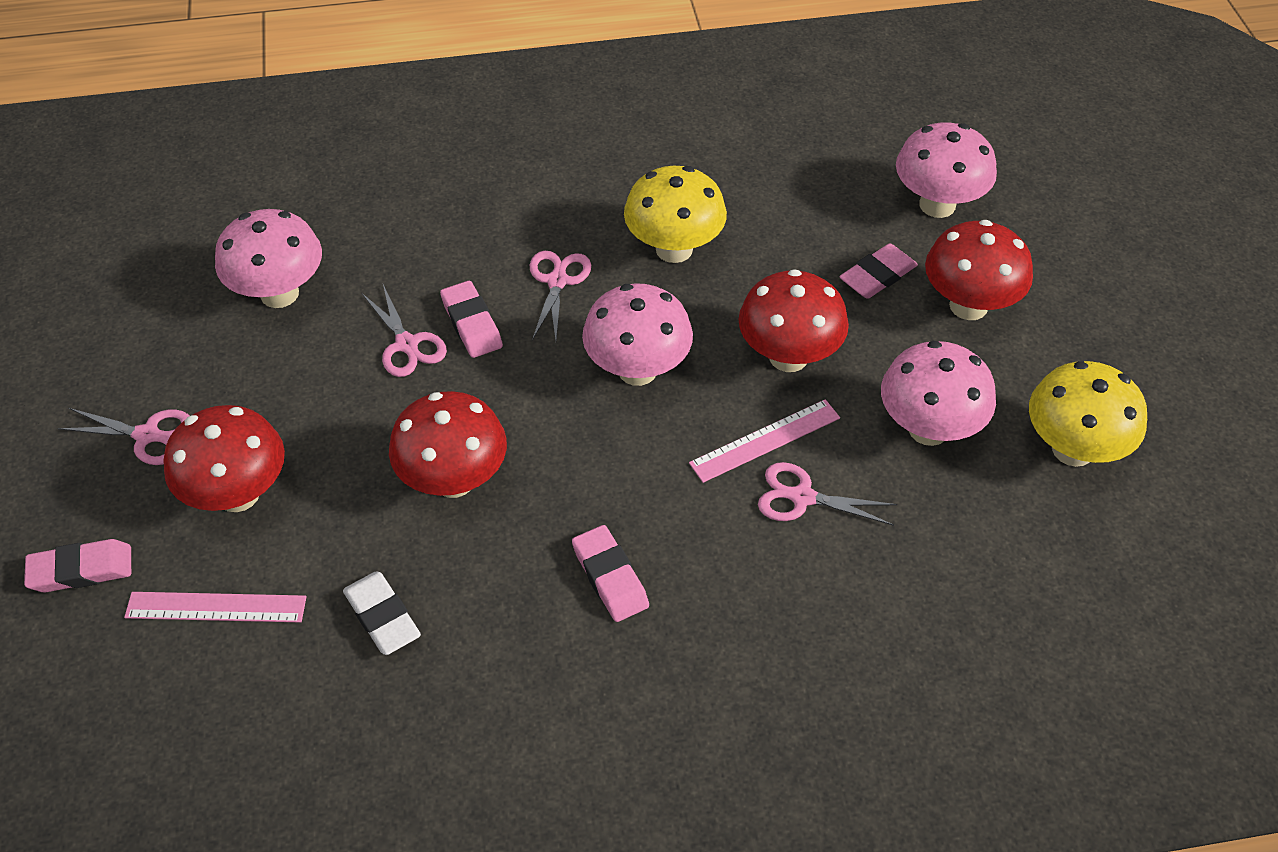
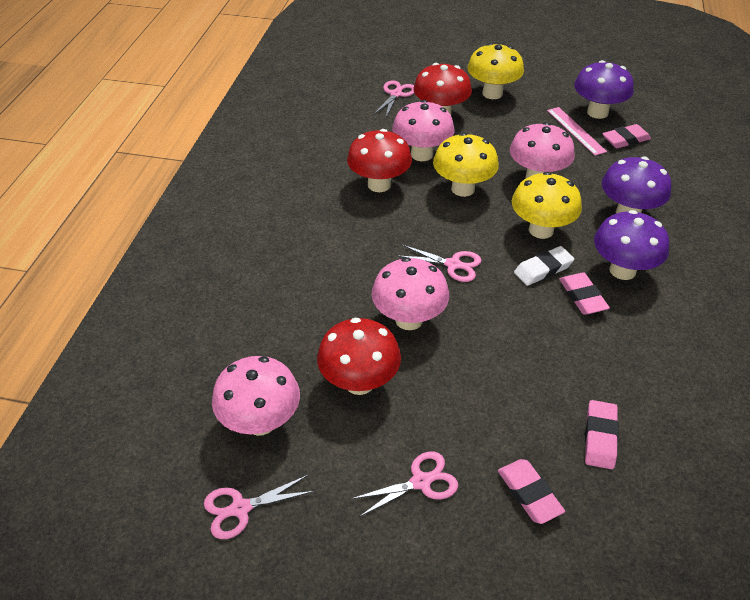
pink ruler: 2 -> 1
purple mushroom: 0 -> 3
red mushroom: 4 -> 3
yellow mushroom: 2 -> 3

